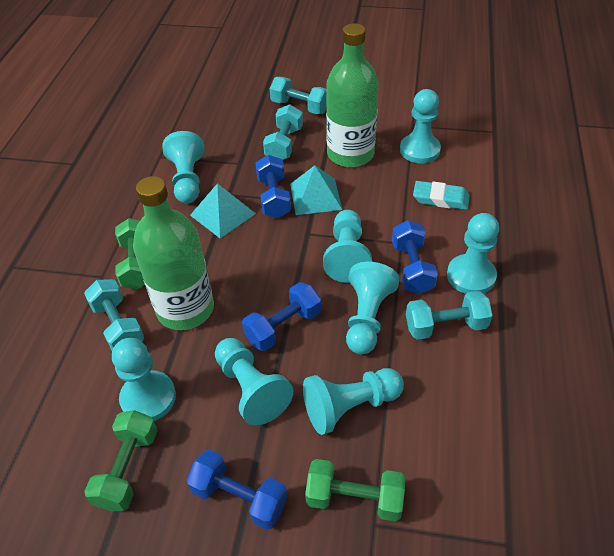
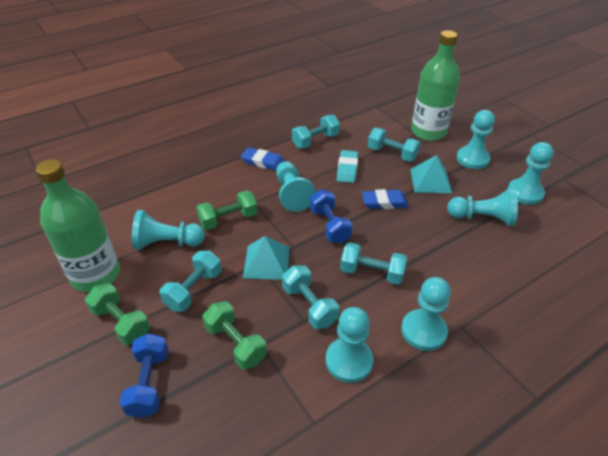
blue dumbbell: 4 -> 2
blue eraser: 0 -> 2
turquoise dumbbell: 4 -> 5
turquoise pawn: 8 -> 7

